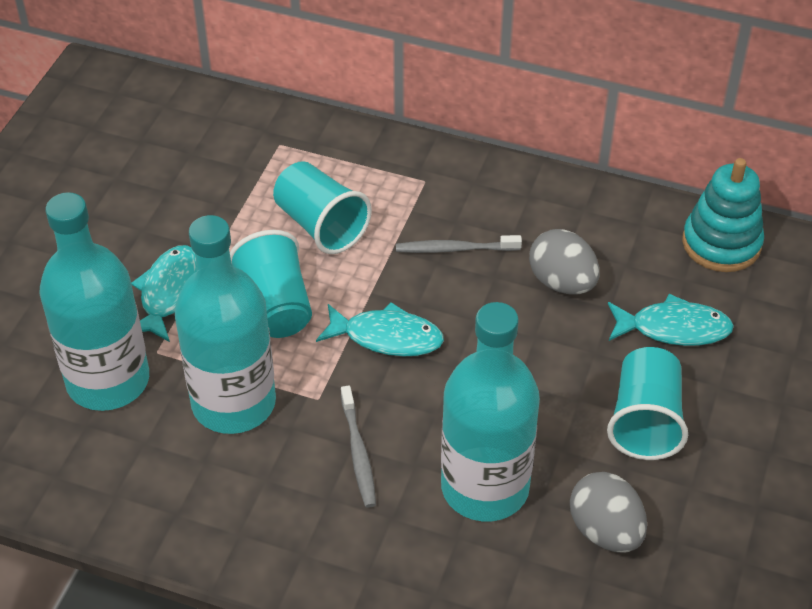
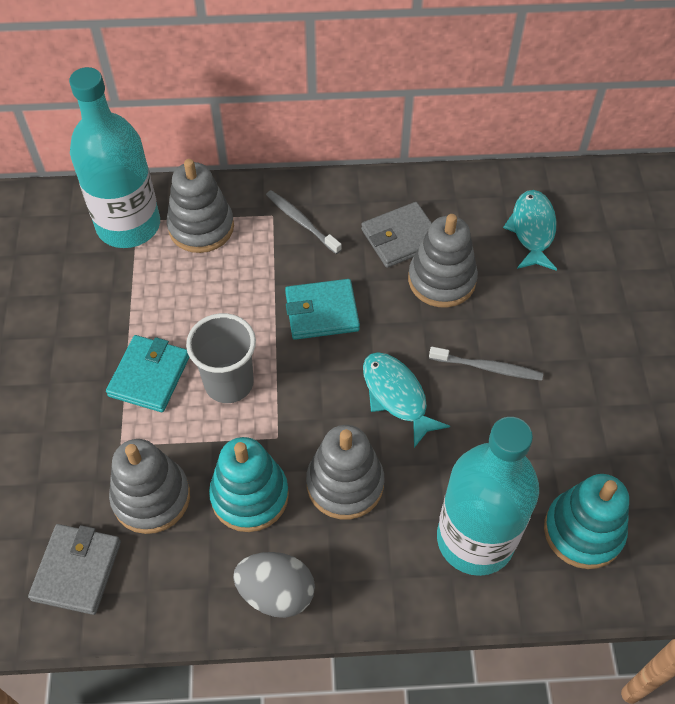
grey cup: 0 -> 1
grey egg: 2 -> 1
grey stacking toy: 0 -> 4
grey wallet: 0 -> 2
turquoise bottle: 3 -> 2
turquoise cup: 3 -> 0
turquoise fish: 3 -> 2
turquoise stacking toy: 1 -> 2
turquoise wallet: 0 -> 2

